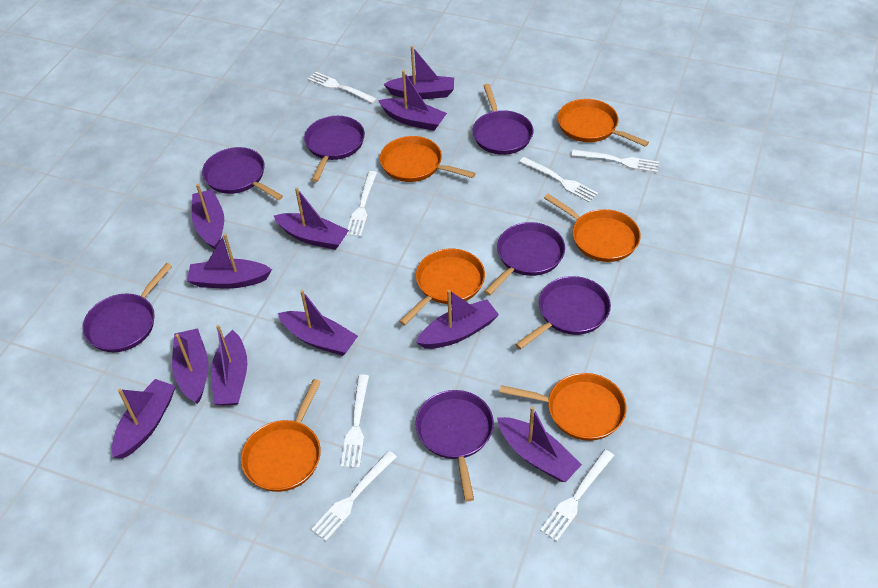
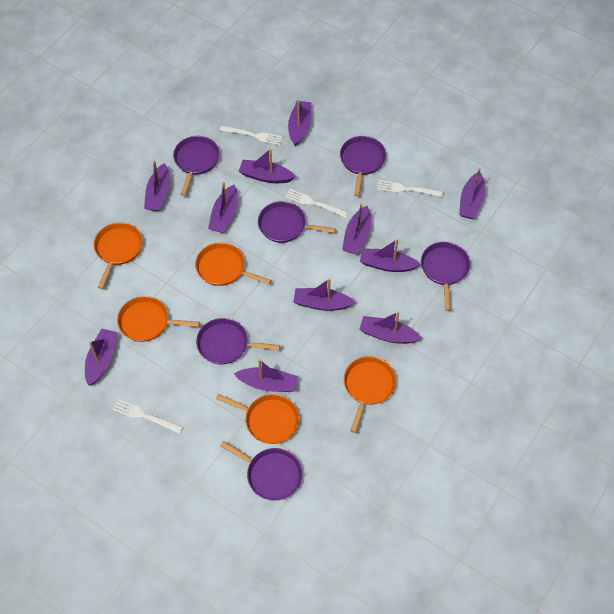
orange pan: 6 -> 5
purple pan: 7 -> 6
white fork: 7 -> 4

